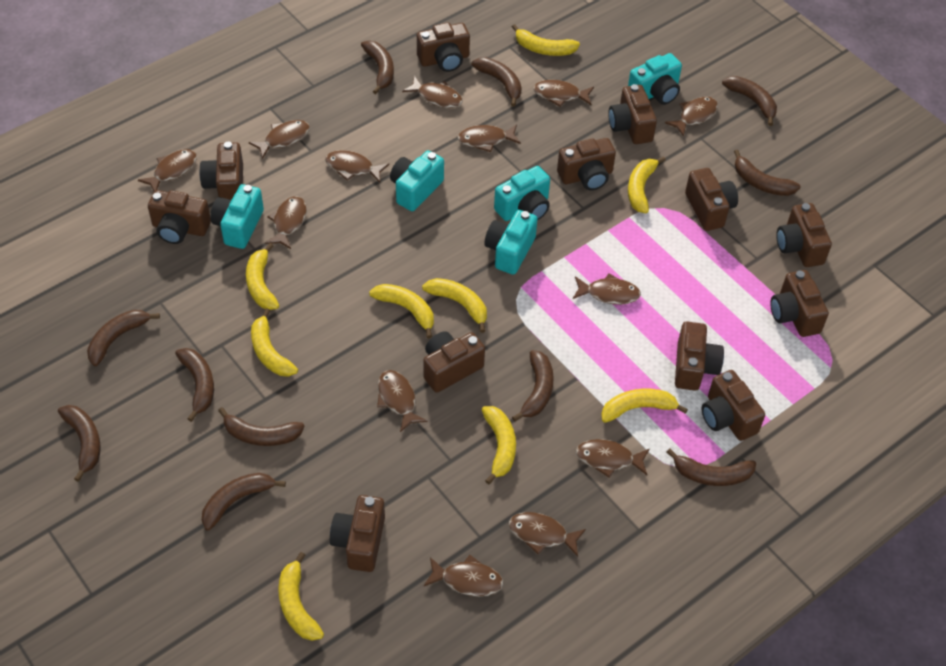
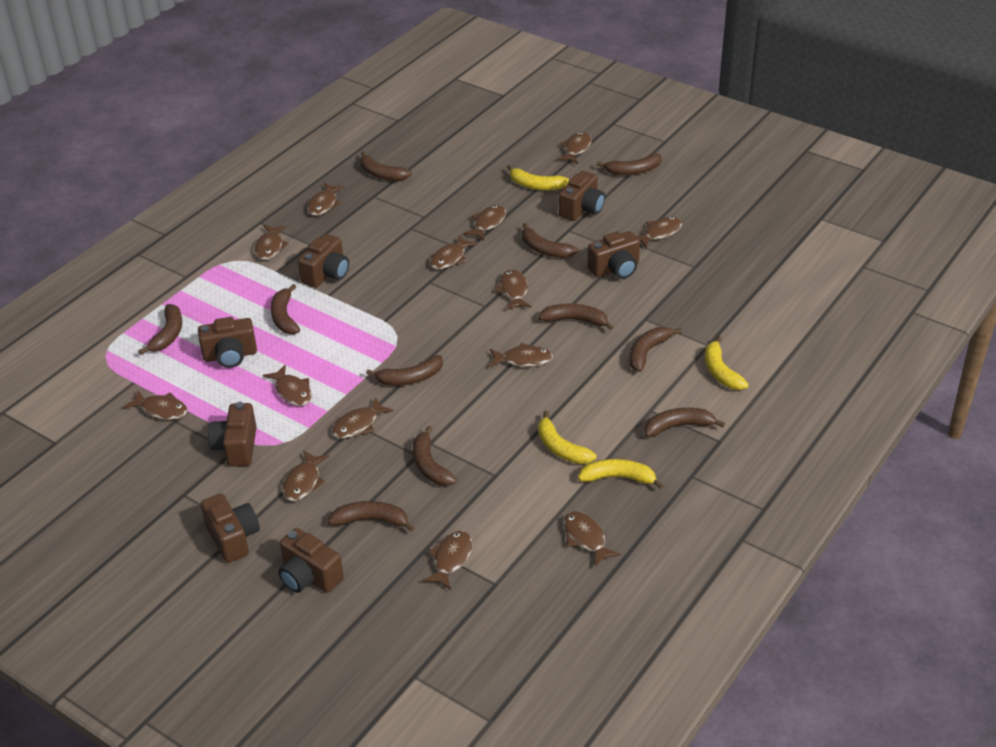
brown camera: 12 -> 7
brown fish: 13 -> 14
turquoise camera: 5 -> 0
yellow banana: 9 -> 4

